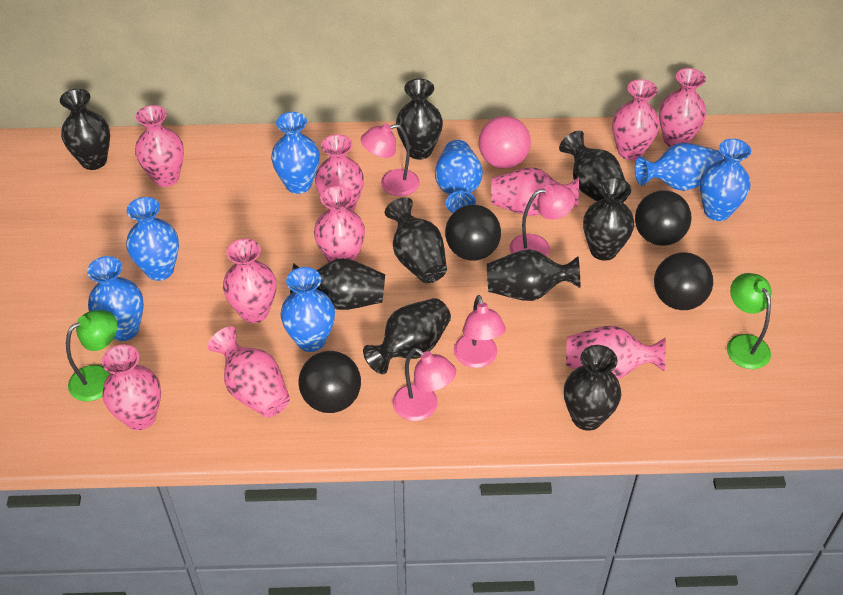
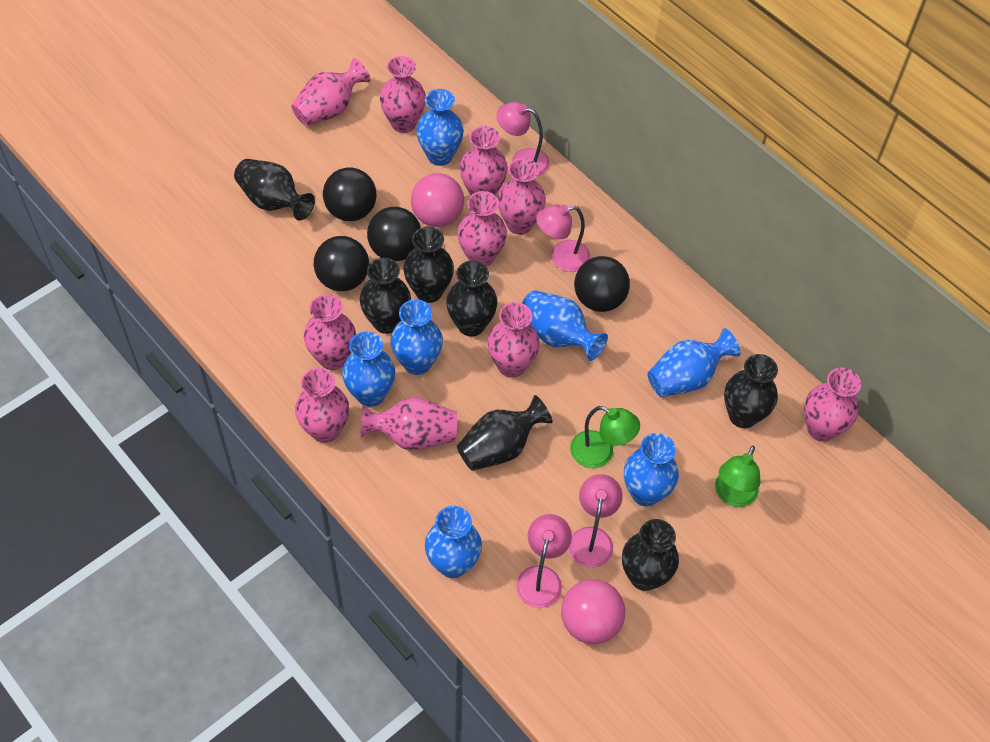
black vase: 9 -> 7
pink ball: 1 -> 2

